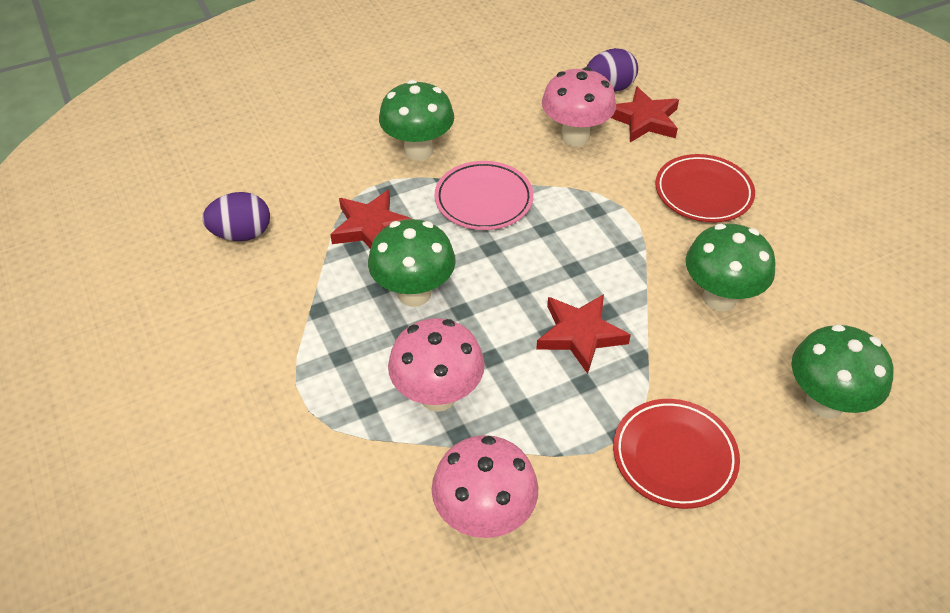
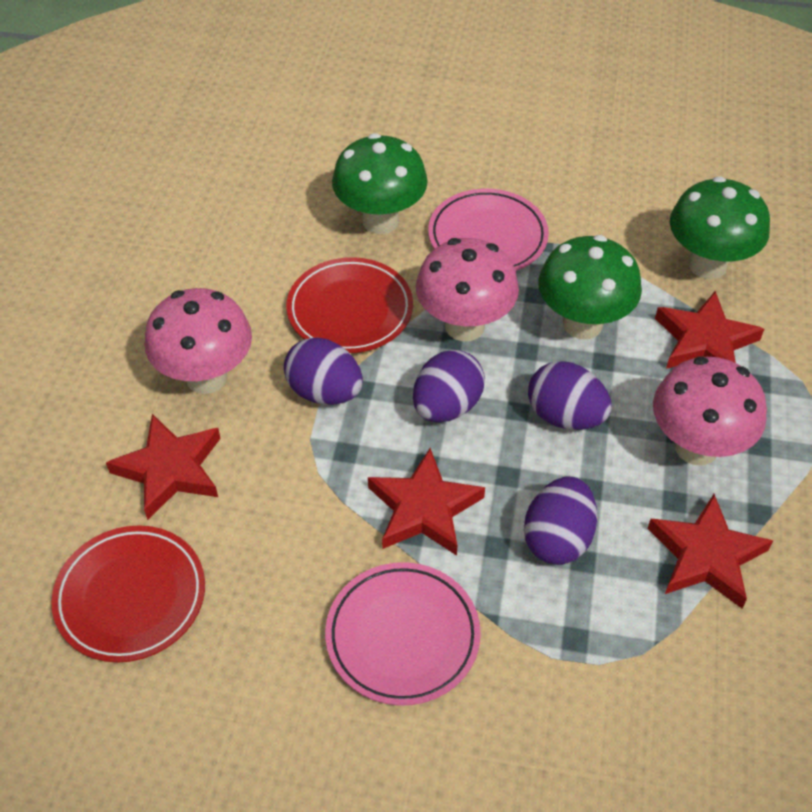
green mushroom: 4 -> 3
pink plate: 1 -> 2
purple egg: 2 -> 4
red star: 3 -> 4

